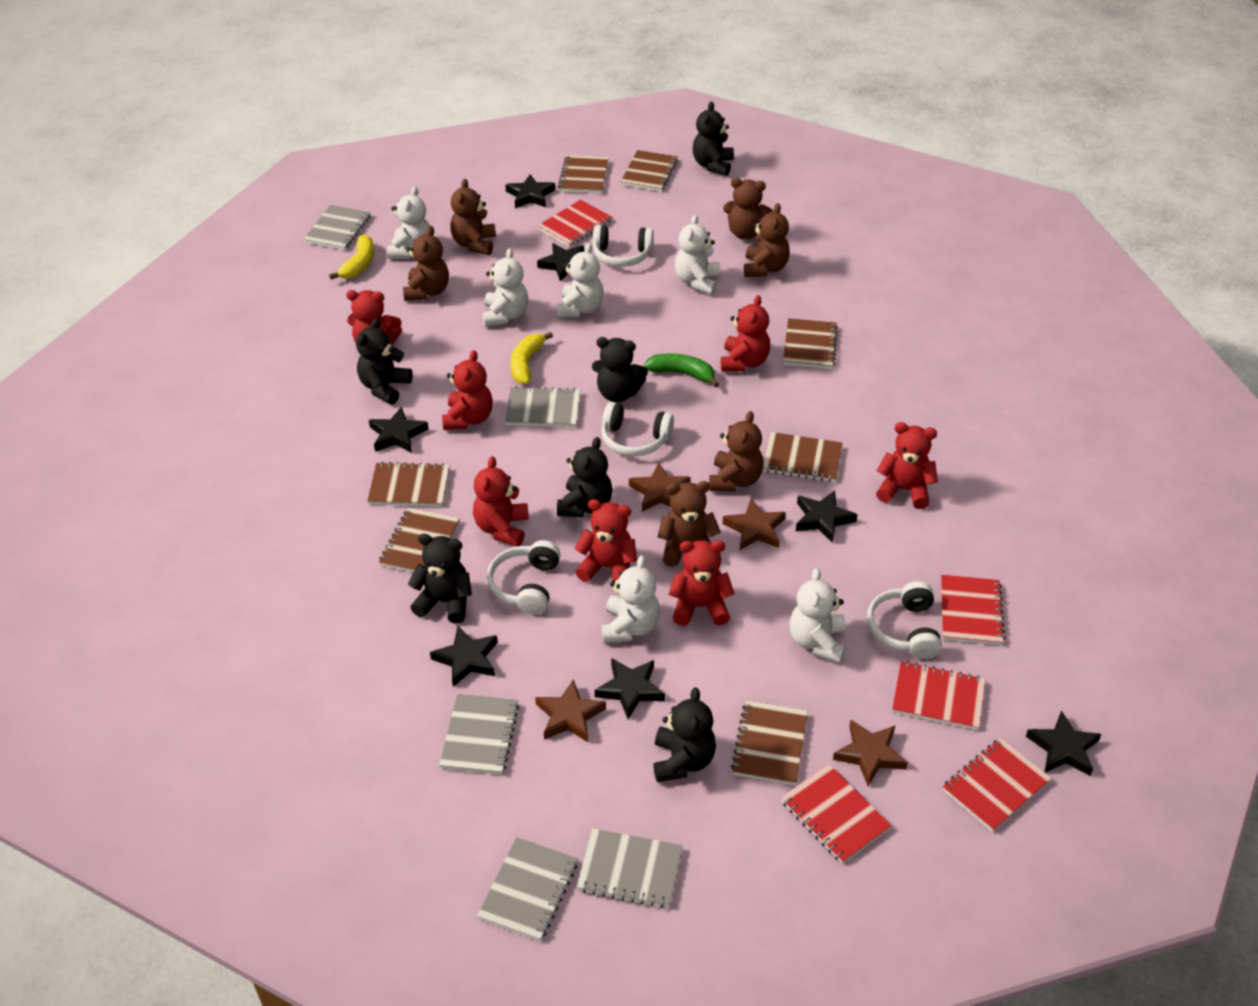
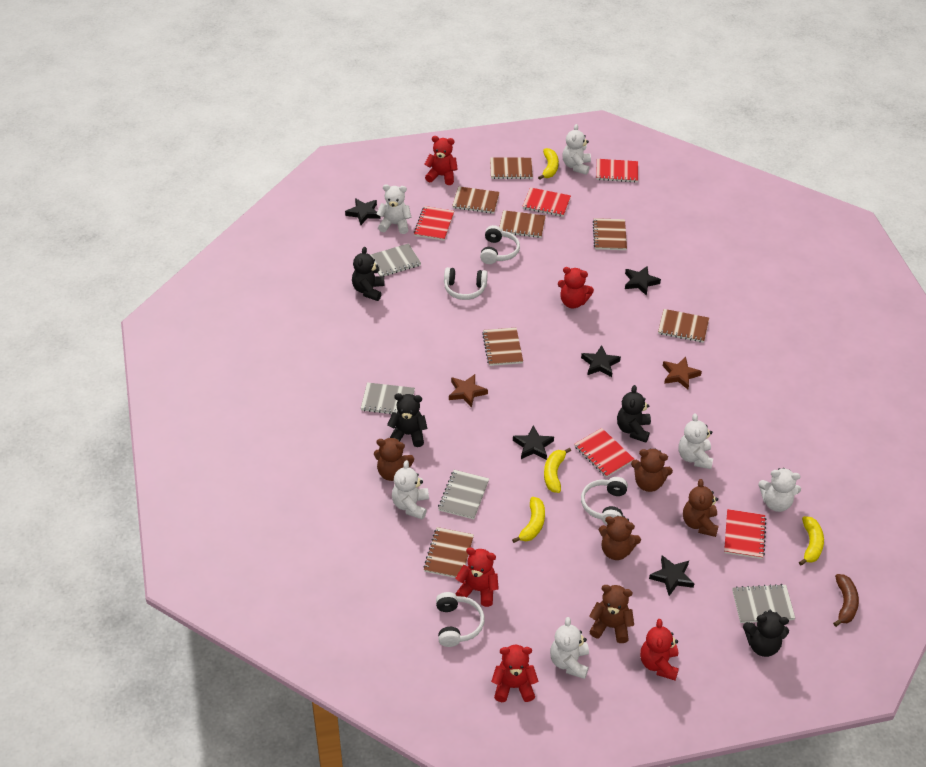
black star: 7 -> 5
black teddy bear: 6 -> 4
brown banana: 0 -> 1
brown star: 4 -> 2
brown teddy bear: 6 -> 5
green banana: 1 -> 0
grey notebook: 5 -> 4
red teddy bear: 7 -> 5
yellow banana: 2 -> 4

